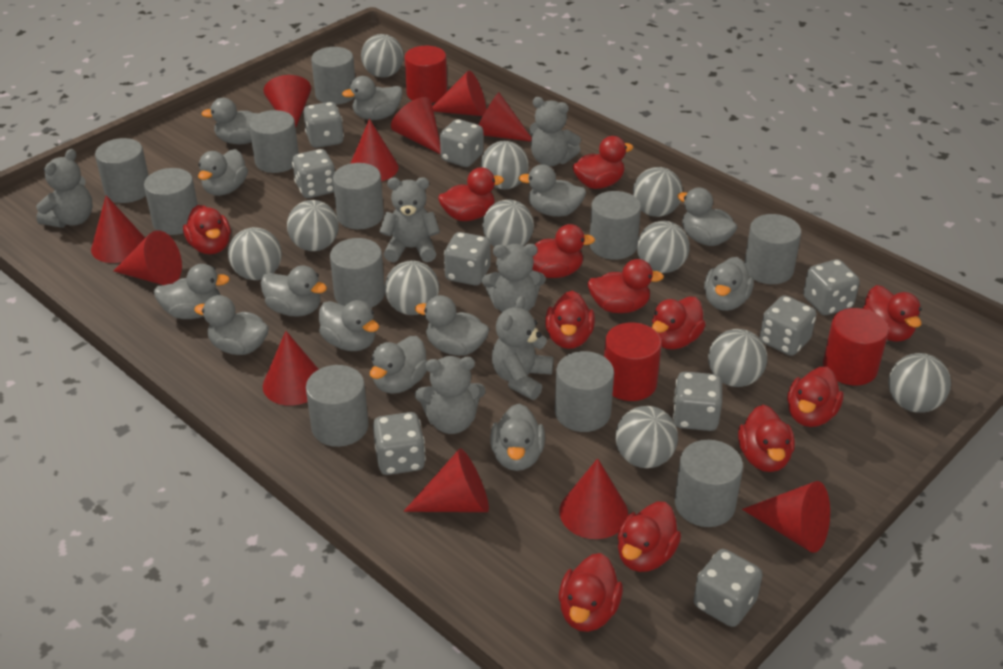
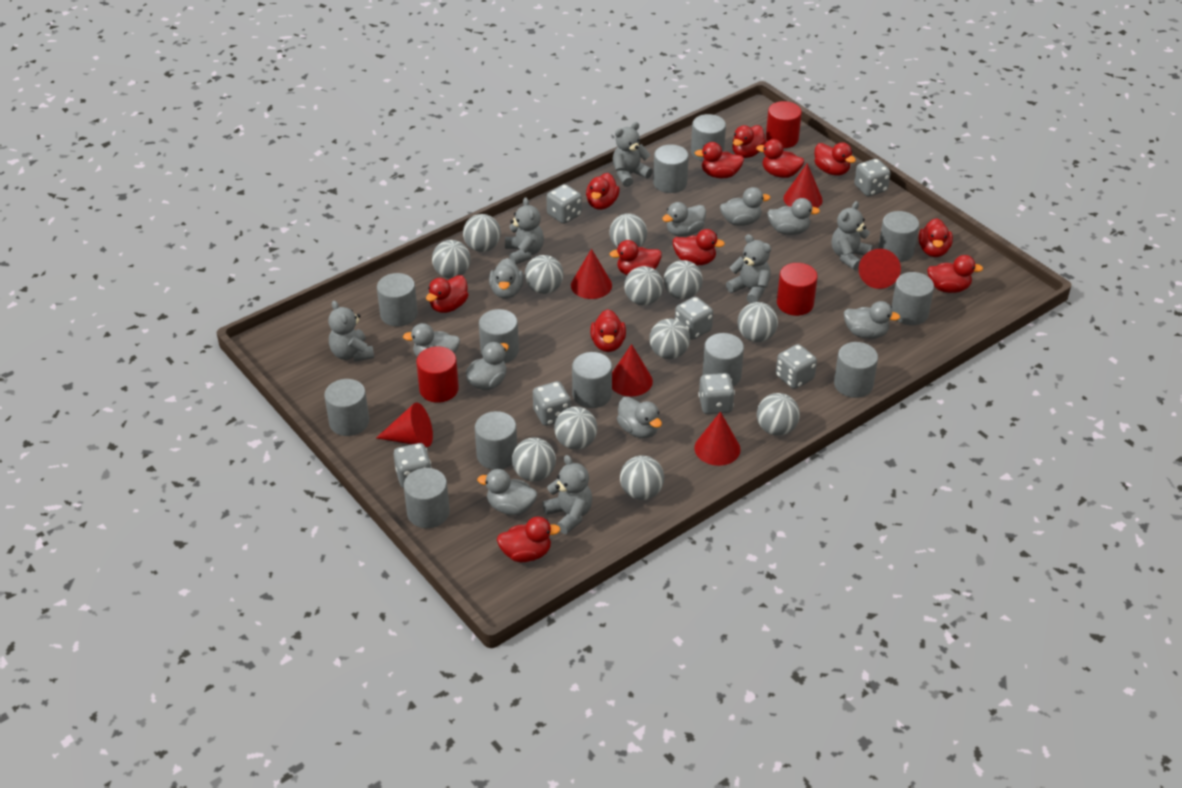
grey ball: 11 -> 12
grey cylinder: 11 -> 12
grey dice: 9 -> 7
grey duck: 13 -> 9
red cone: 11 -> 6

